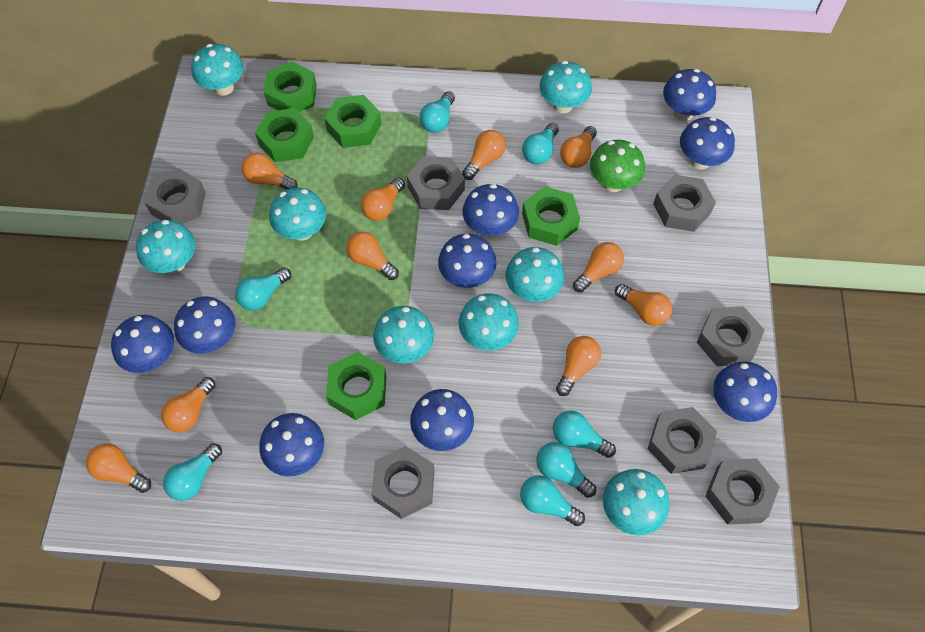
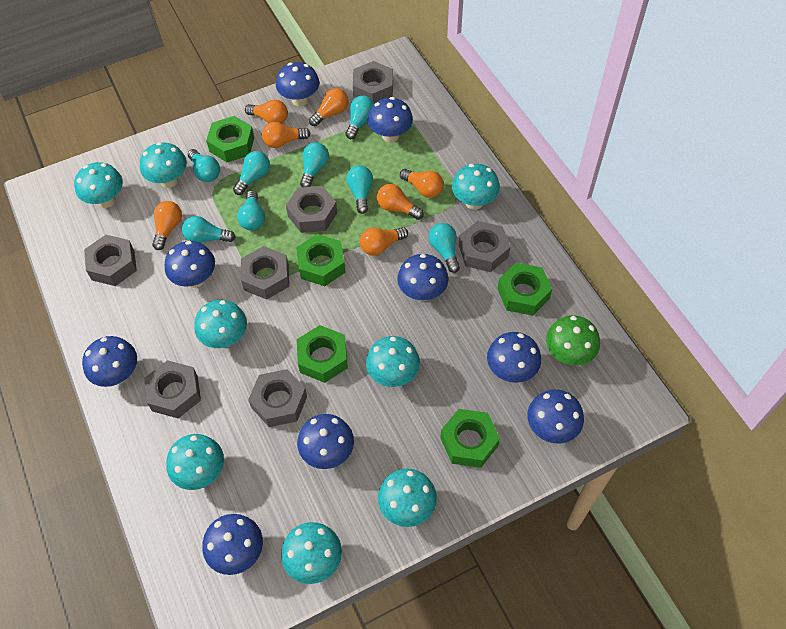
orange light bulb: 10 -> 7
turquoise light bulb: 7 -> 8

